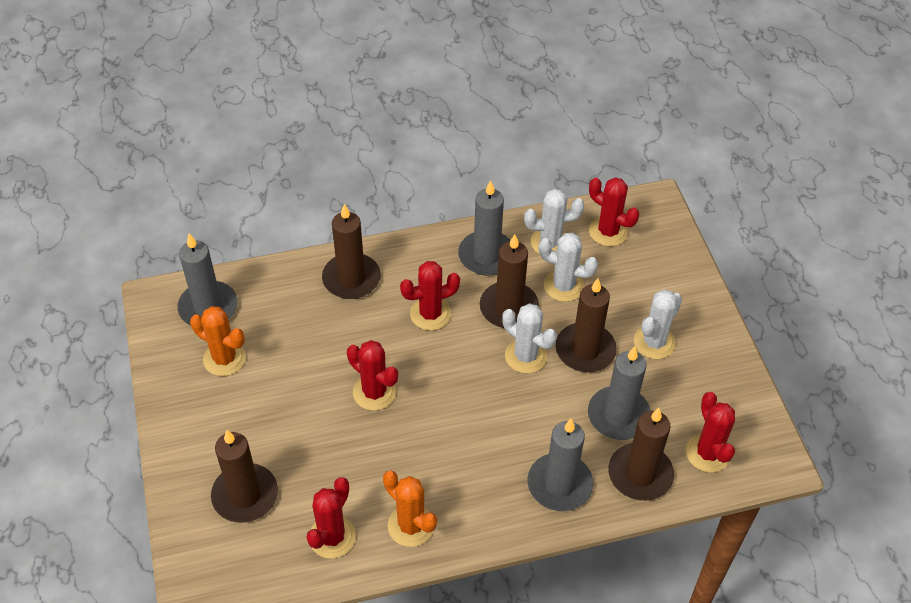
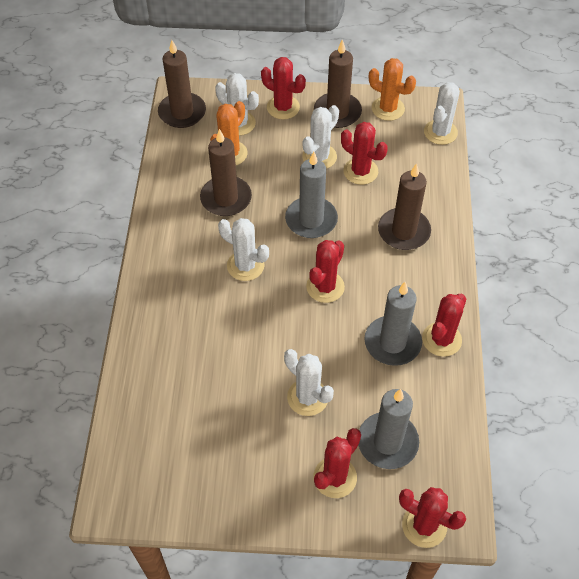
brown candle: 5 -> 4
grey candle: 4 -> 3
red cactus: 5 -> 6
white cactus: 4 -> 5

